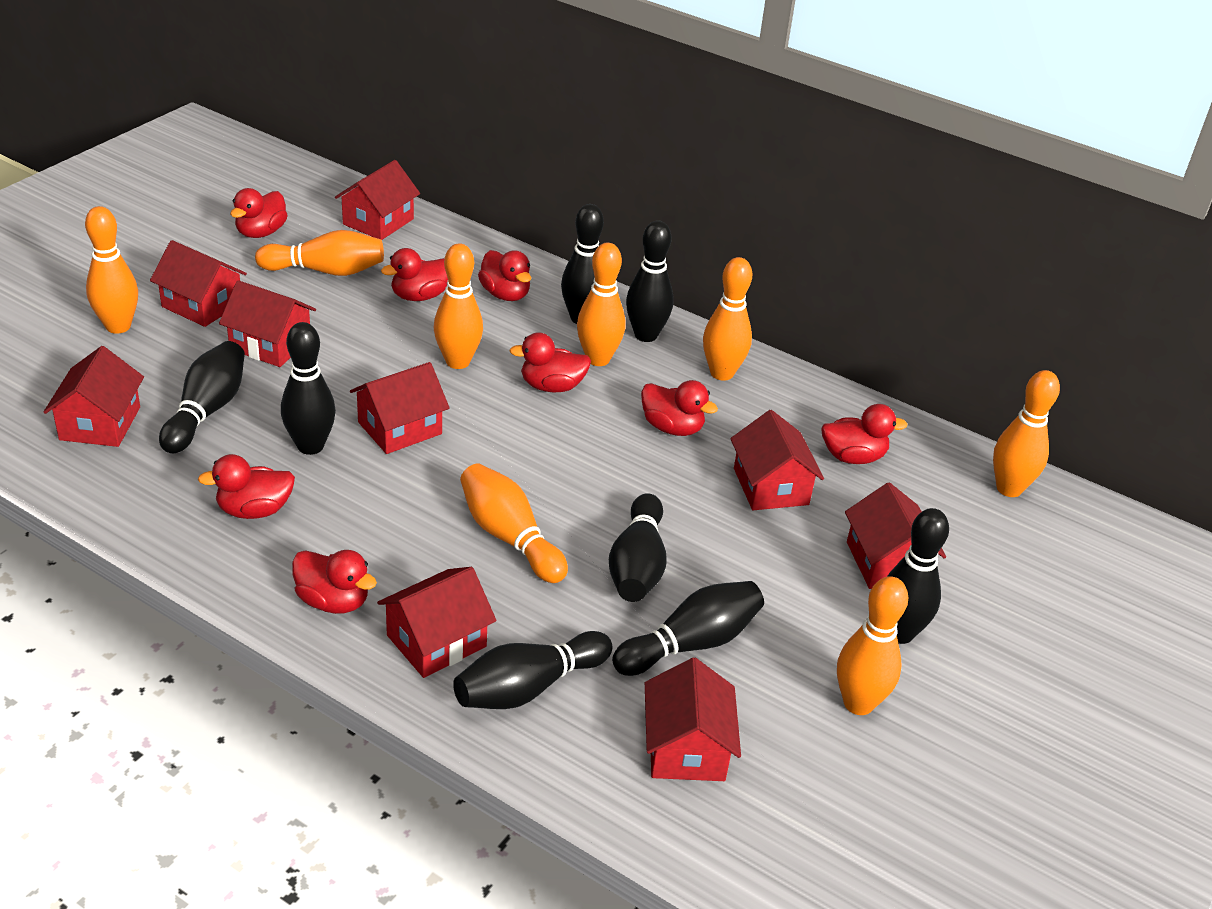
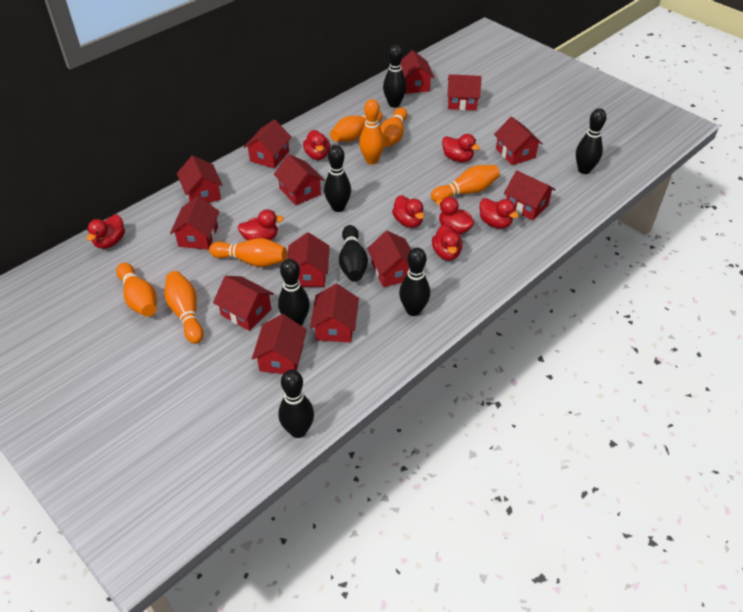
black bowling pin: 8 -> 7
orange bowling pin: 8 -> 7
red house: 9 -> 13

